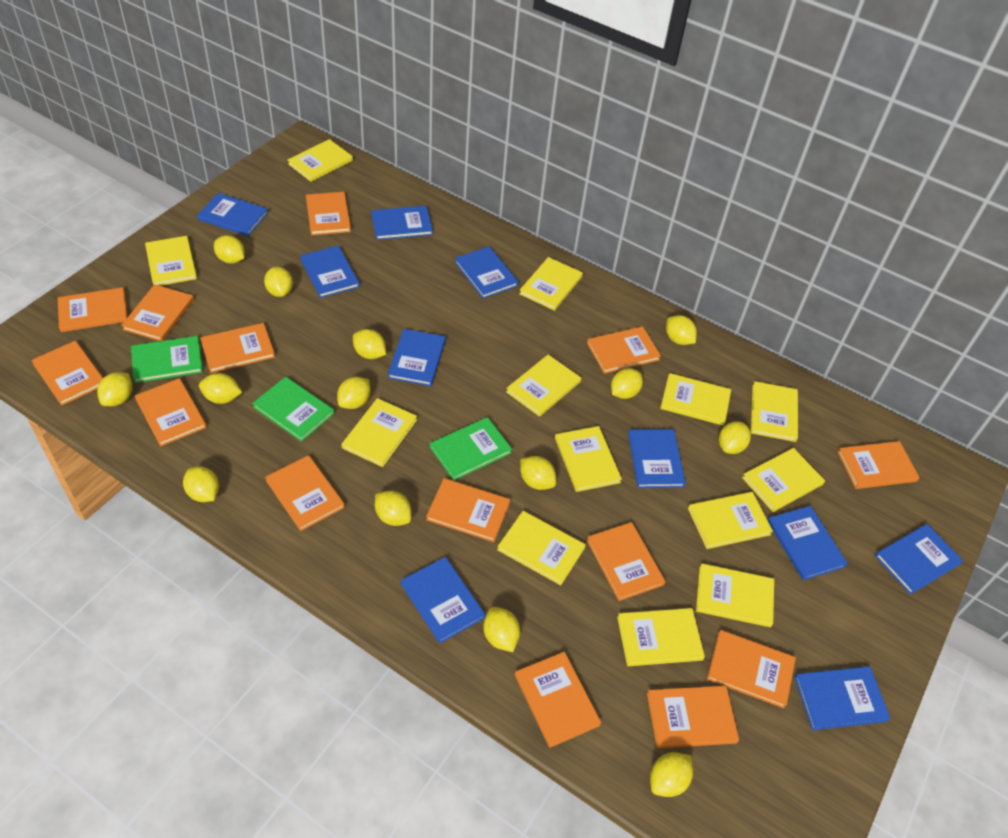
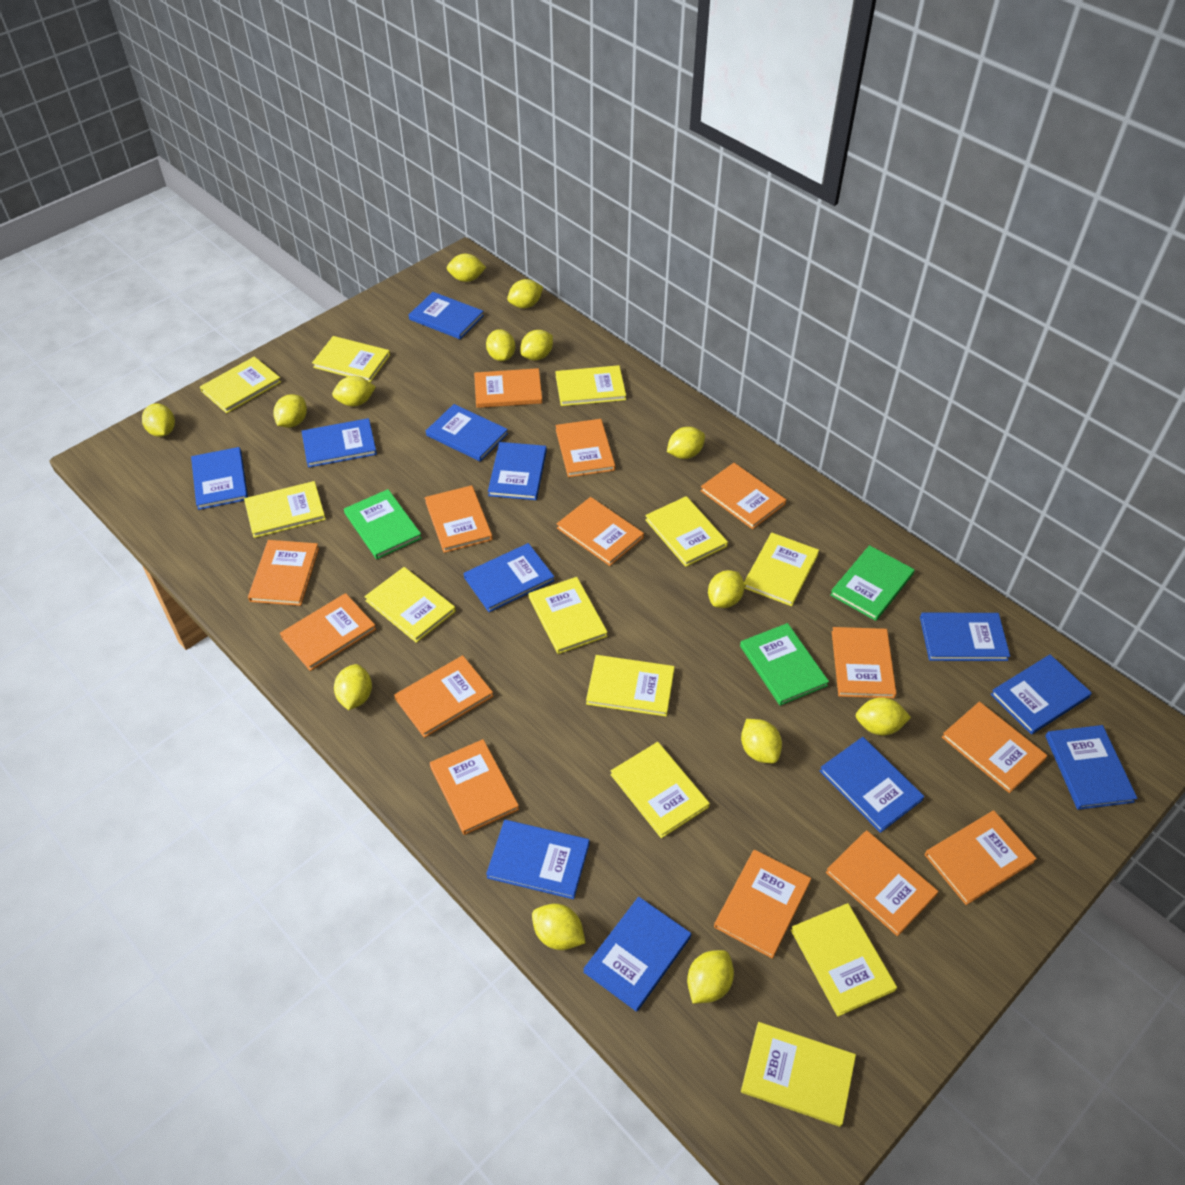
blue book: 10 -> 12
yellow book: 13 -> 12

